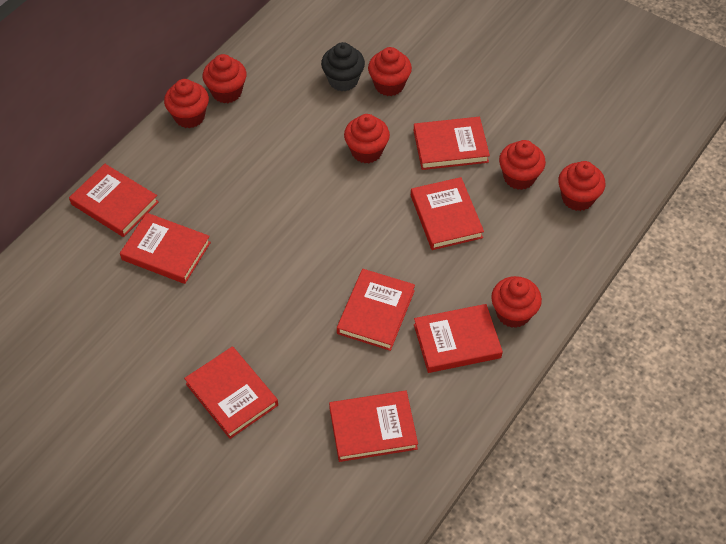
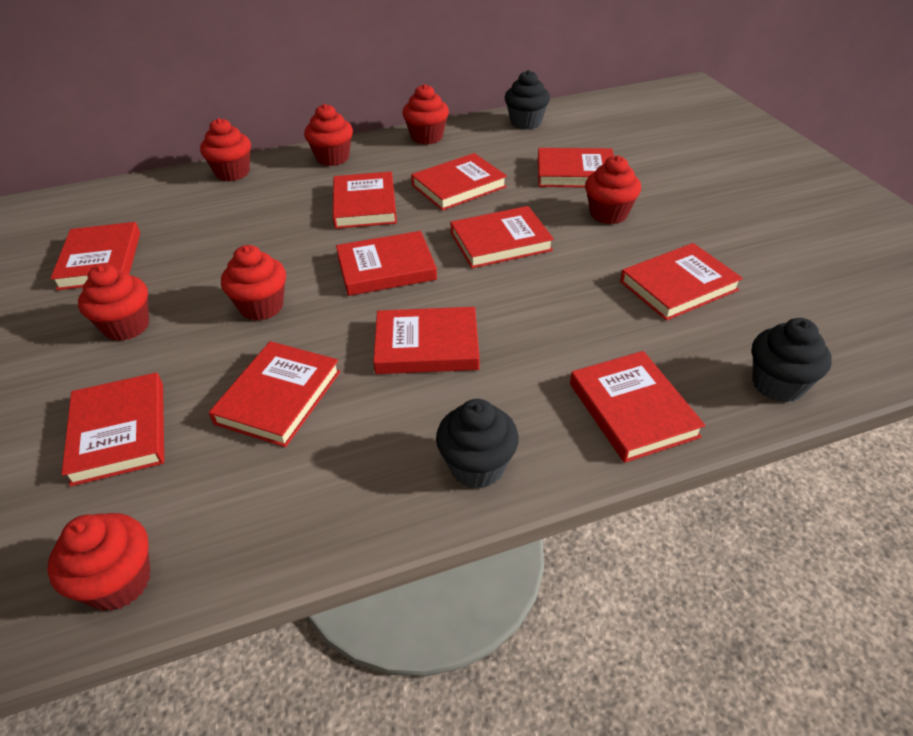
black cupcake: 1 -> 3
red book: 8 -> 11

